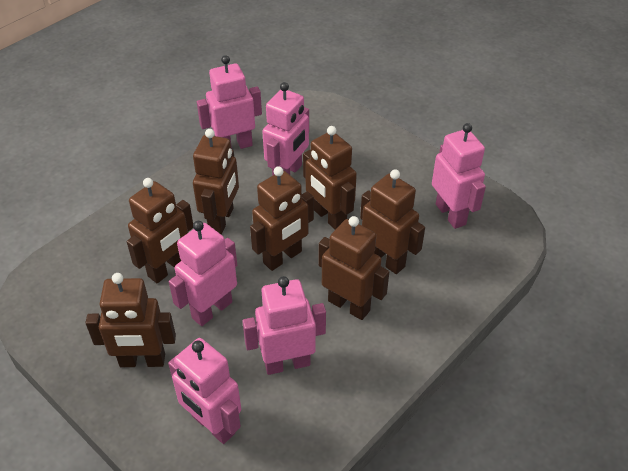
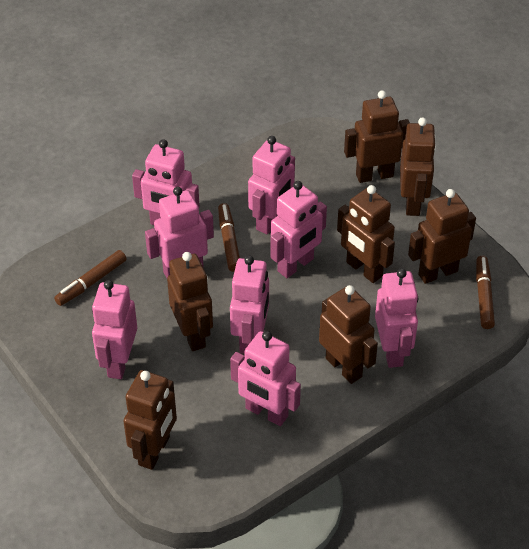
brown marker: 0 -> 3
pink robot: 6 -> 8

